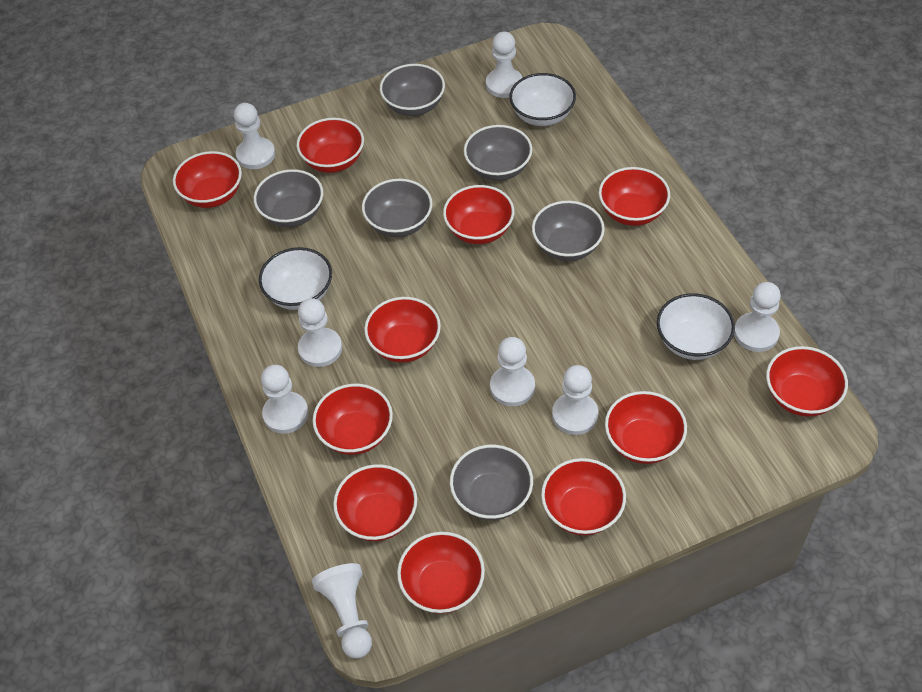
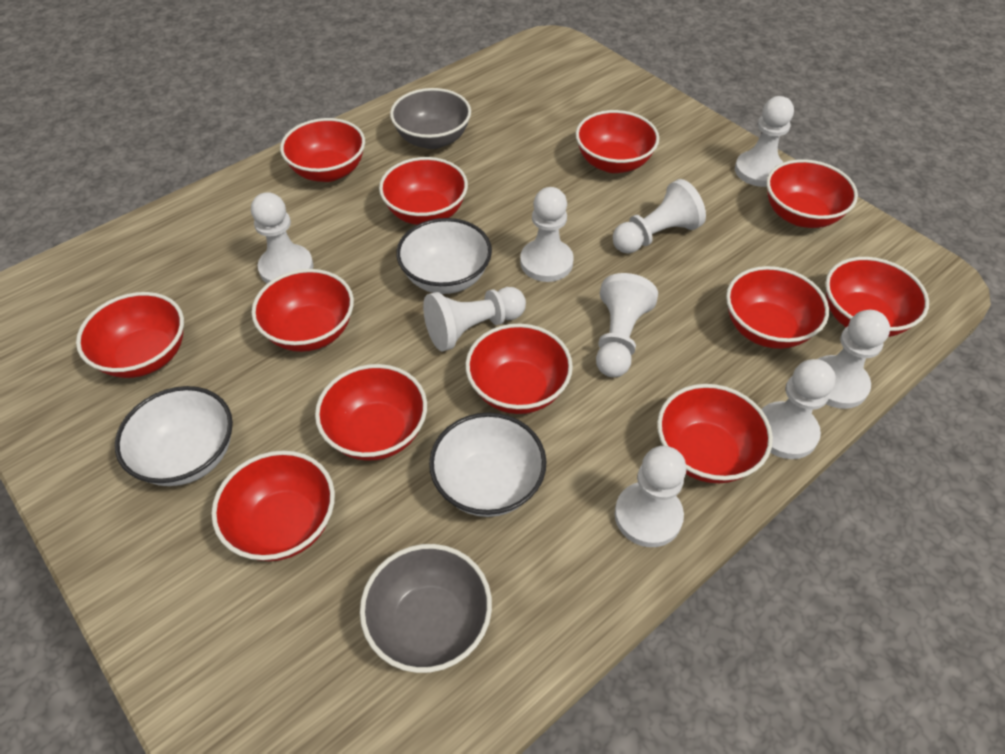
grey bowl: 6 -> 2
red bowl: 11 -> 12
white pawn: 8 -> 9

